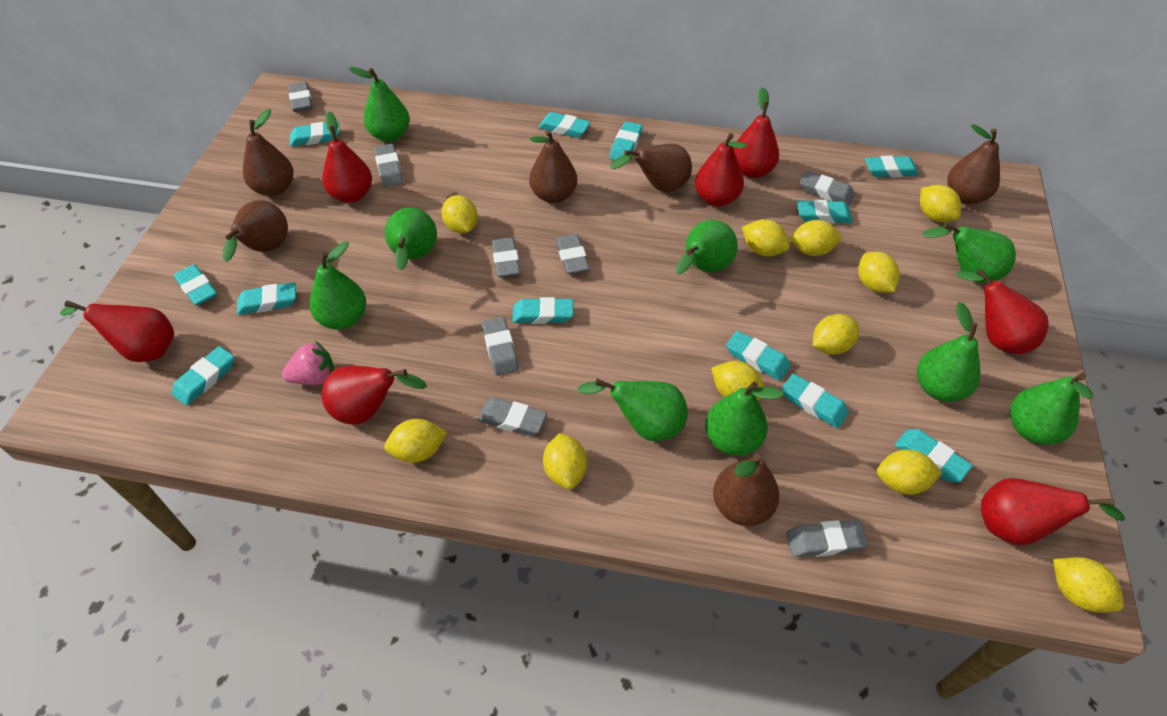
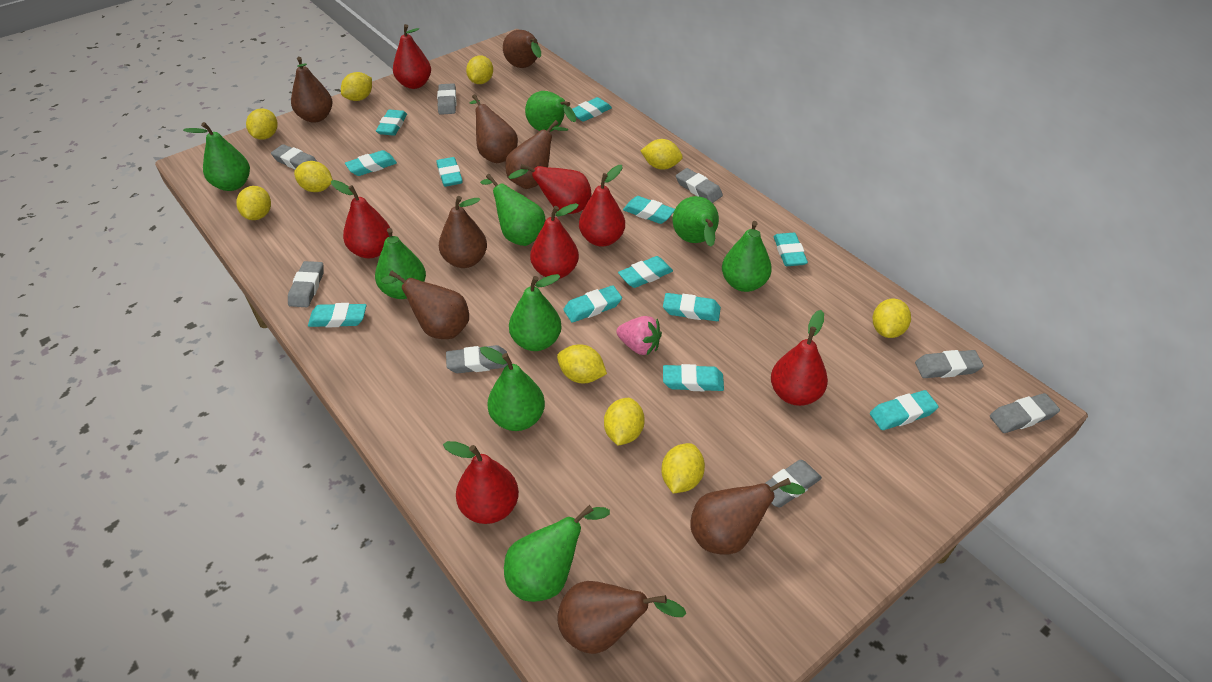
brown pear: 6 -> 8
yellow lemon: 11 -> 10

